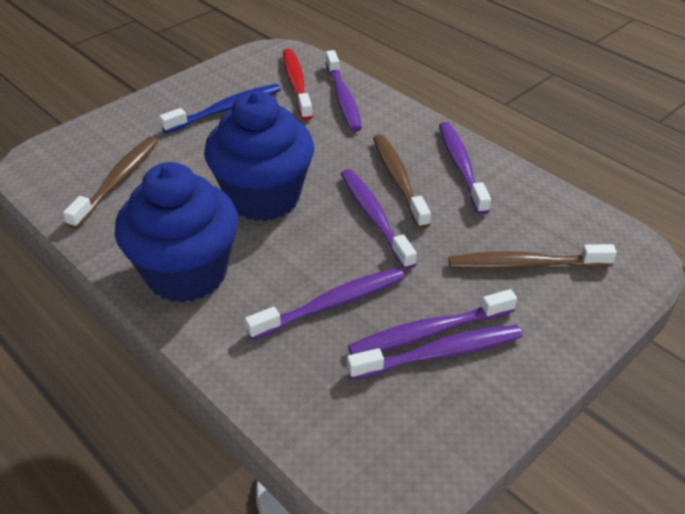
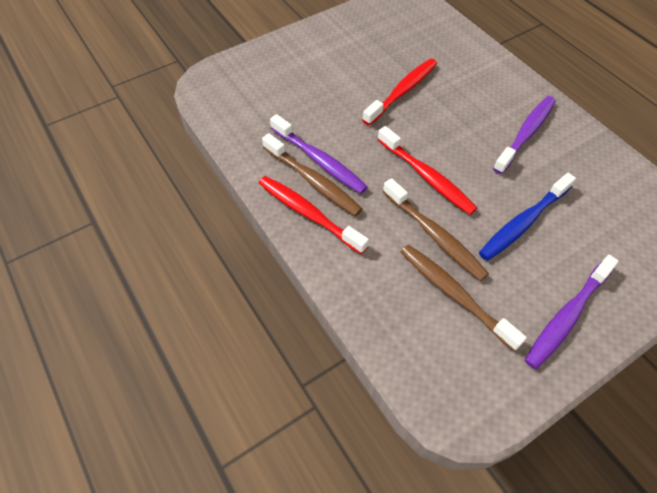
blue cupcake: 2 -> 0
purple toothbrush: 6 -> 3
red toothbrush: 1 -> 3

